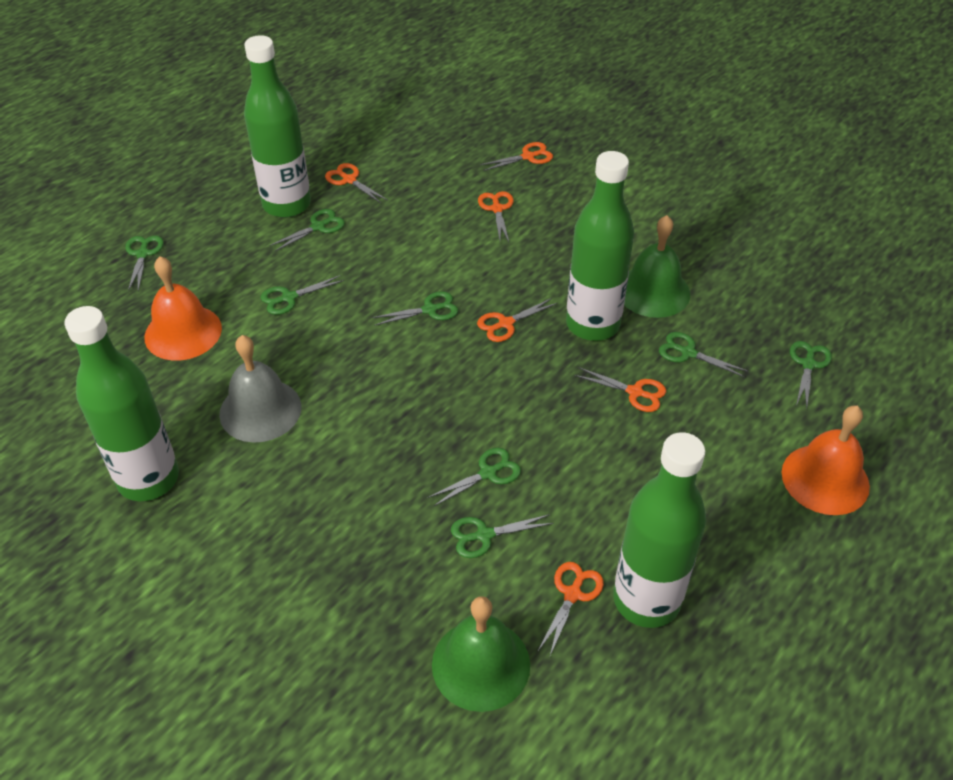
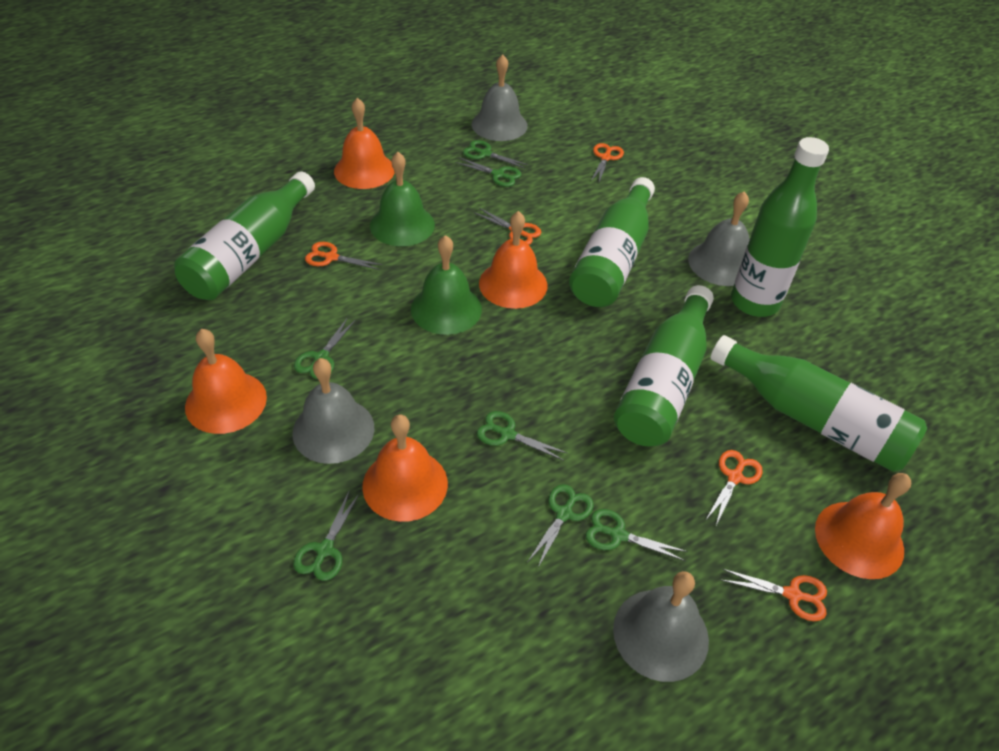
green bottle: 4 -> 5
green scissors: 8 -> 7
grey bell: 1 -> 4
orange bell: 2 -> 5
orange scissors: 6 -> 5

